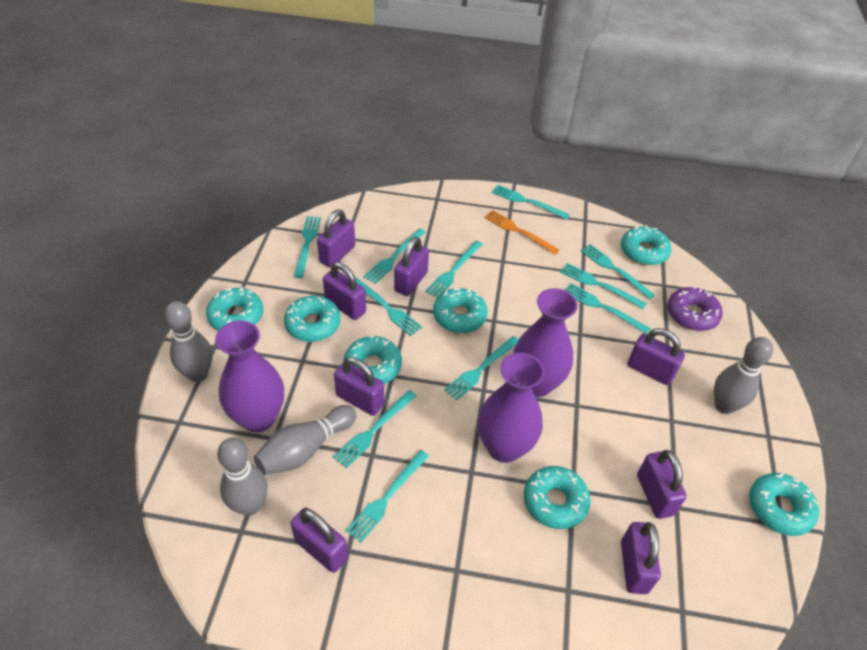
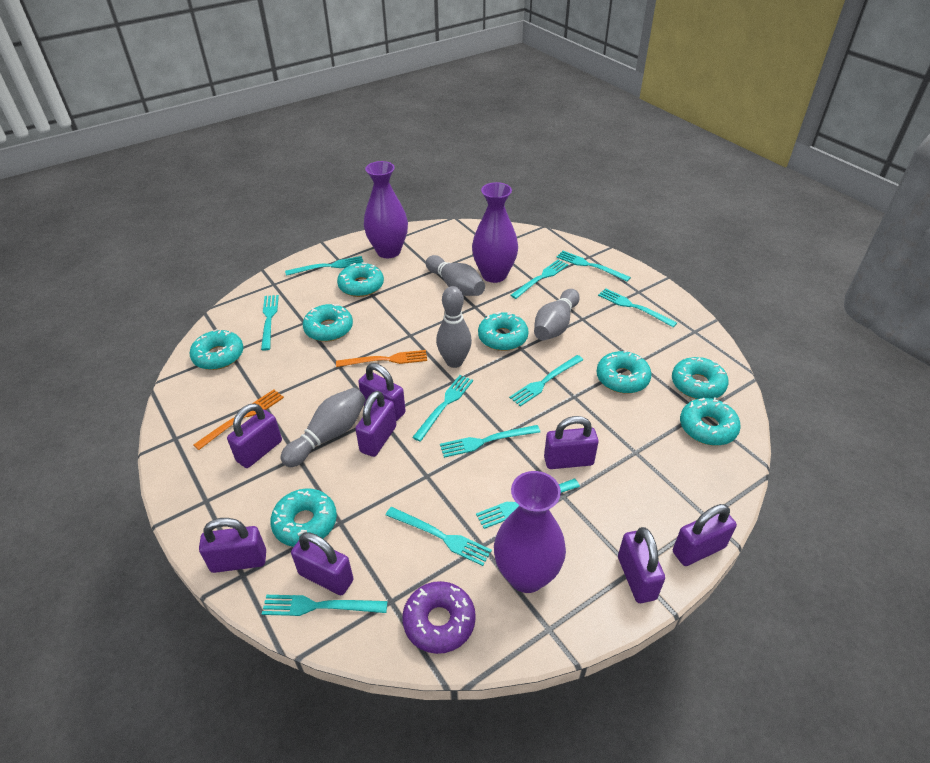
orange fork: 1 -> 2
turquoise donut: 7 -> 8

